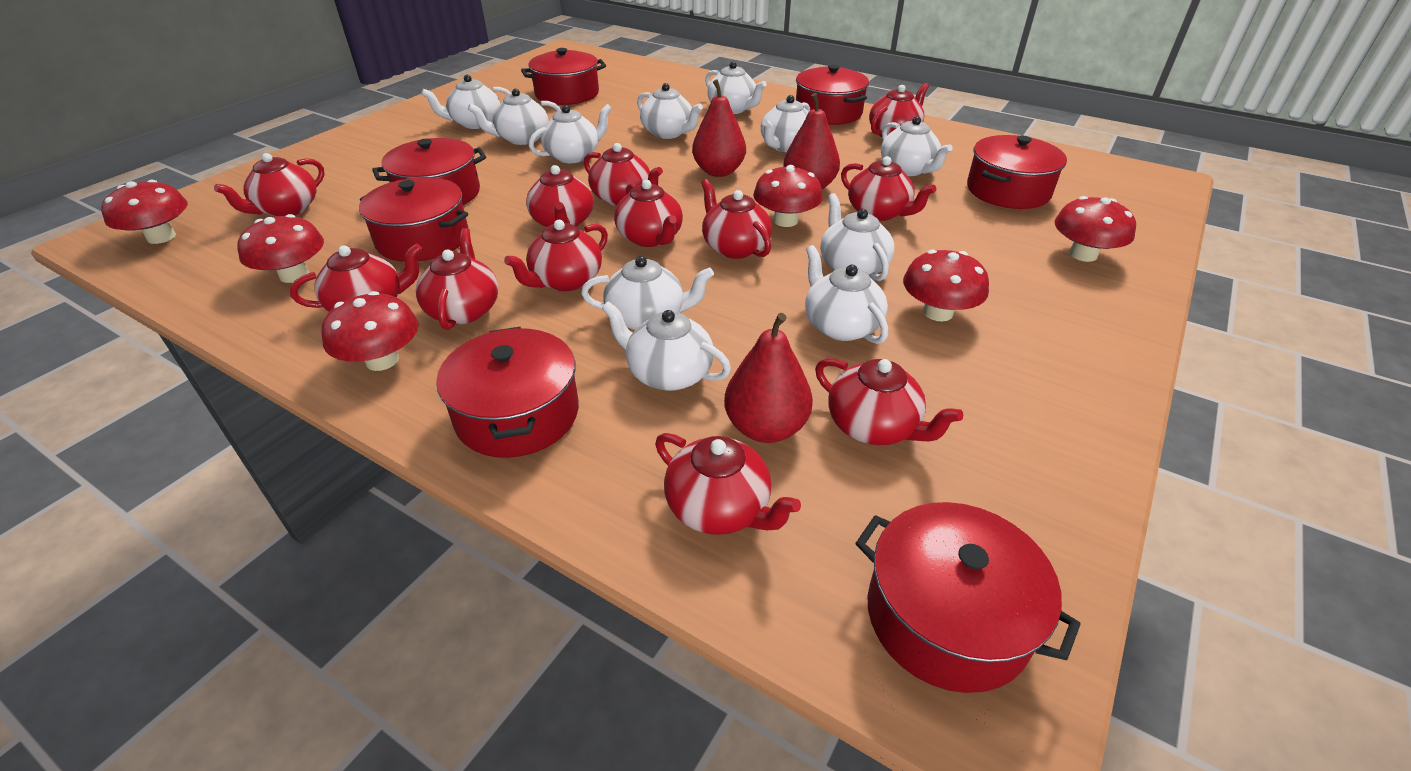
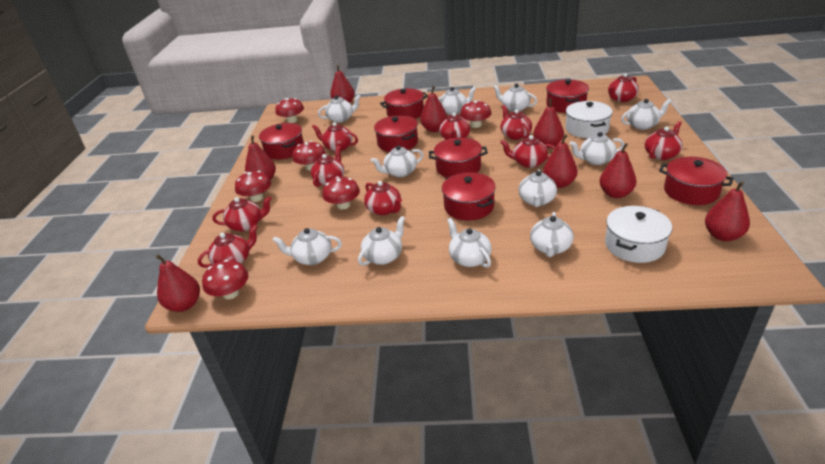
red pear: 3 -> 8
red teapot: 12 -> 10
white pot: 0 -> 2

